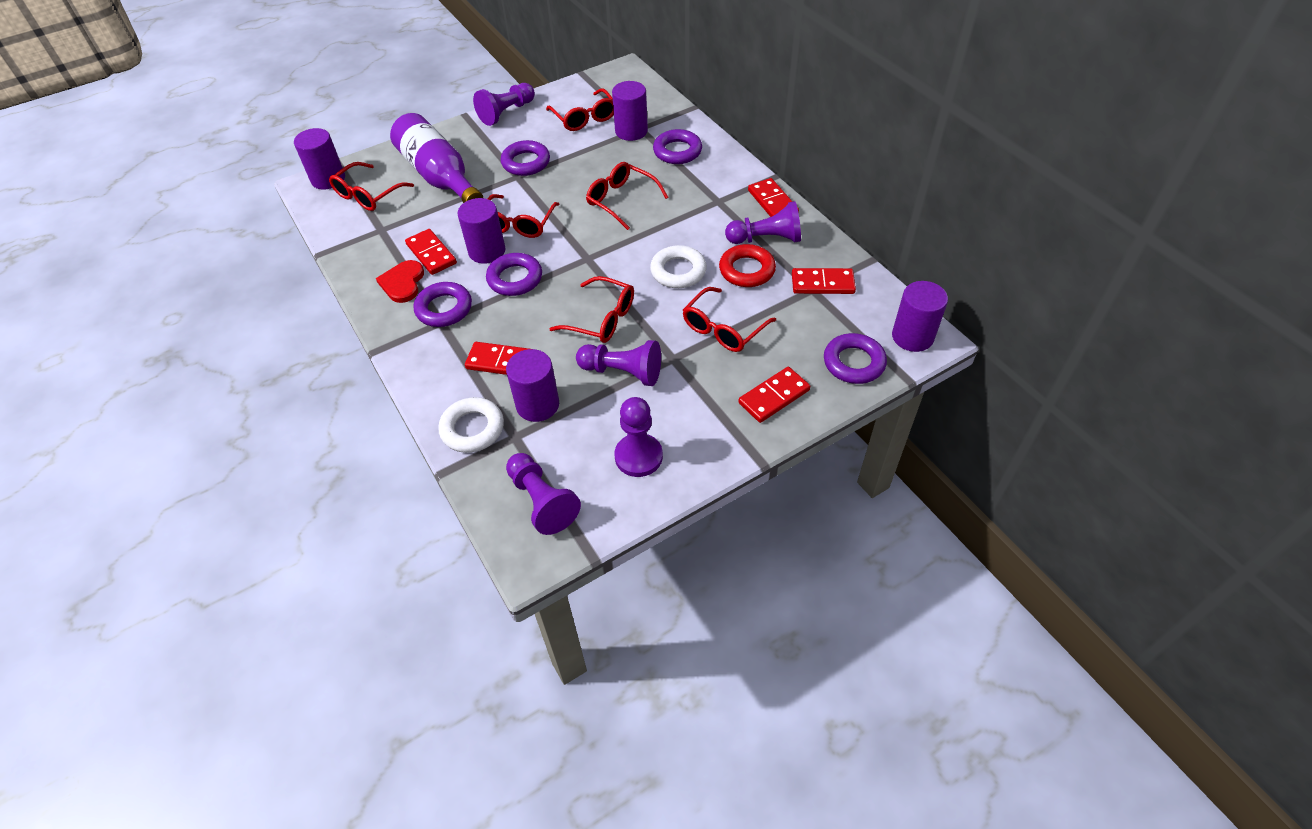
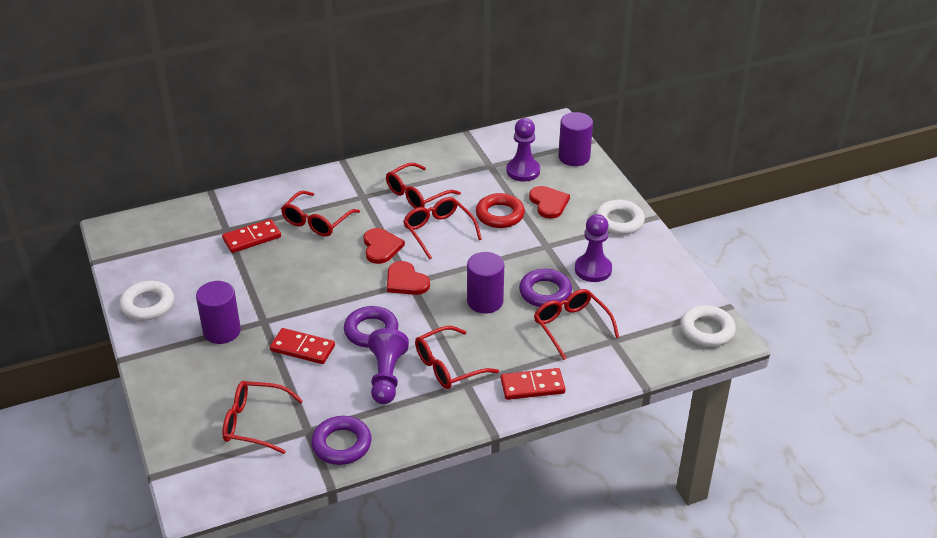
purple bottle: 1 -> 0
purple cylinder: 5 -> 3
purple pawn: 5 -> 3
purple ring: 5 -> 3
red domino: 5 -> 3
red heart: 1 -> 3
white ring: 2 -> 3

